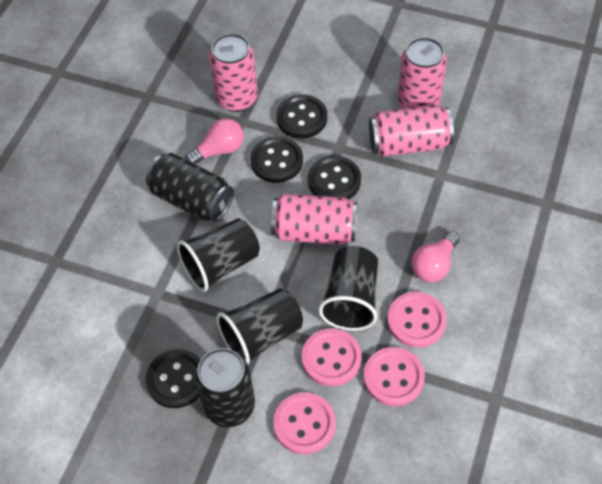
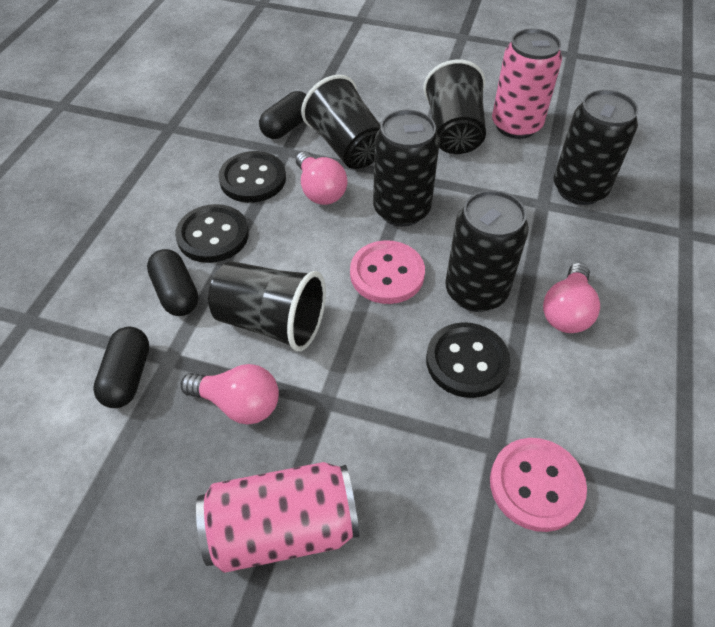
black button: 4 -> 3
black can: 2 -> 3
black capsule: 0 -> 3
pink button: 4 -> 2
pink can: 4 -> 2
pink light bulb: 2 -> 3

